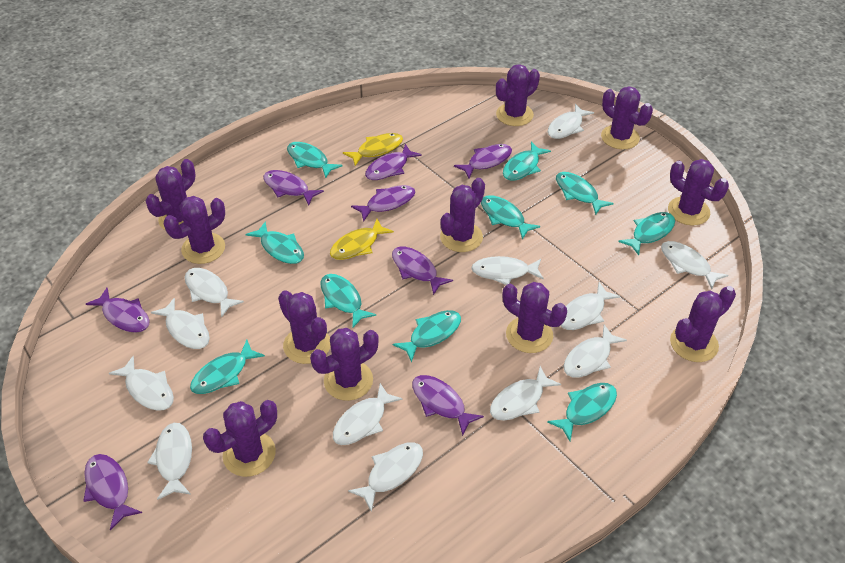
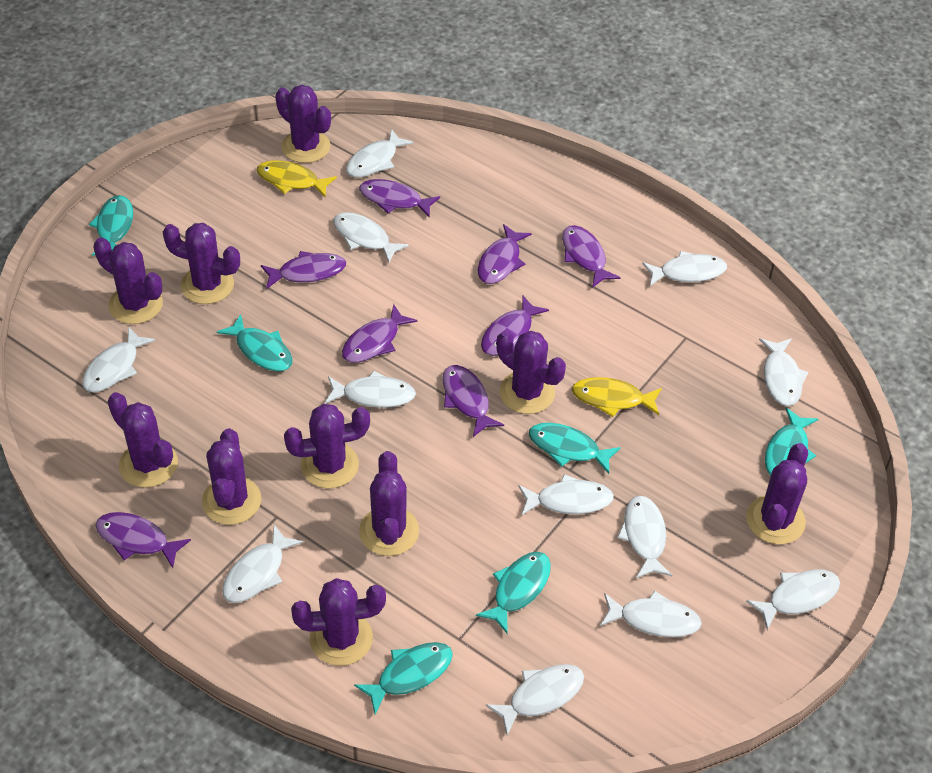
purple cactus: 11 -> 10
turquoise fish: 10 -> 6

